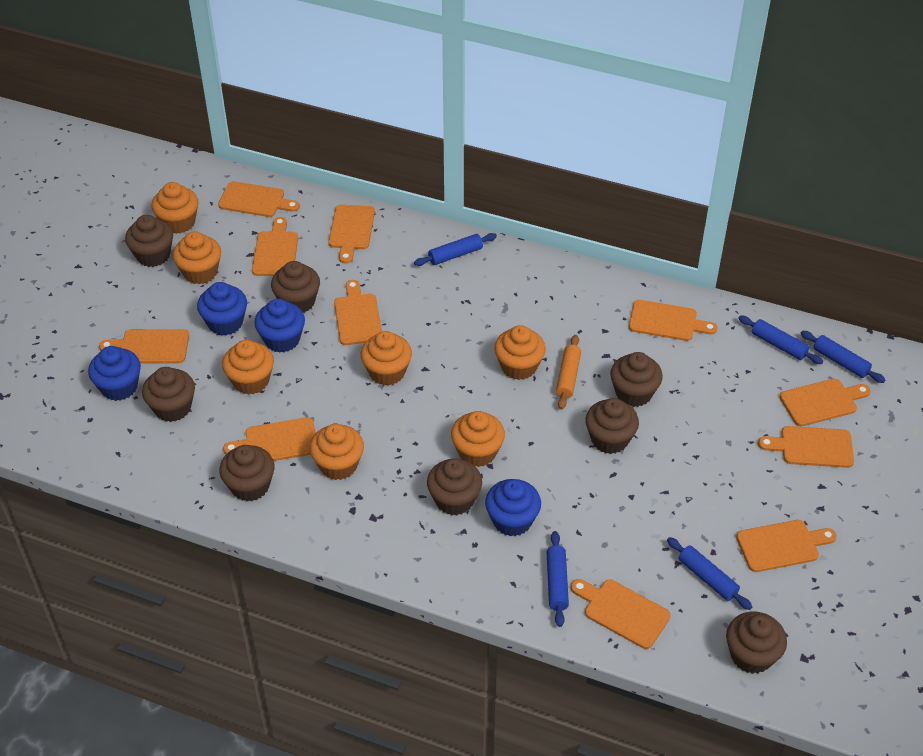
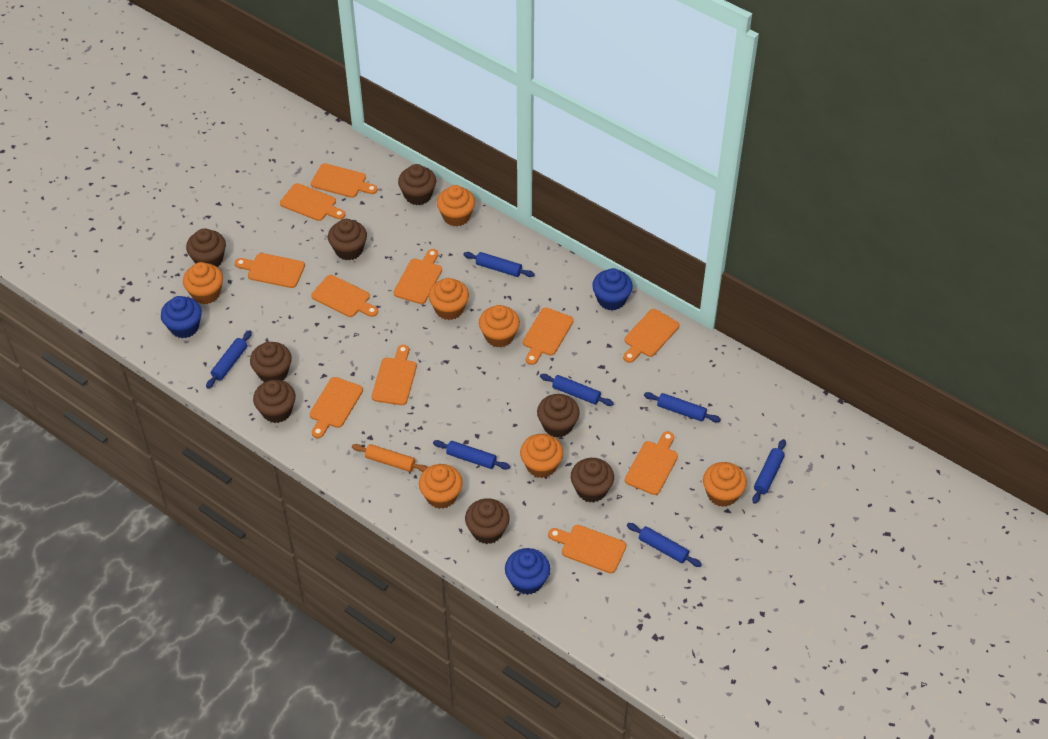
blue cupcake: 4 -> 3
blue rolling pin: 5 -> 7

